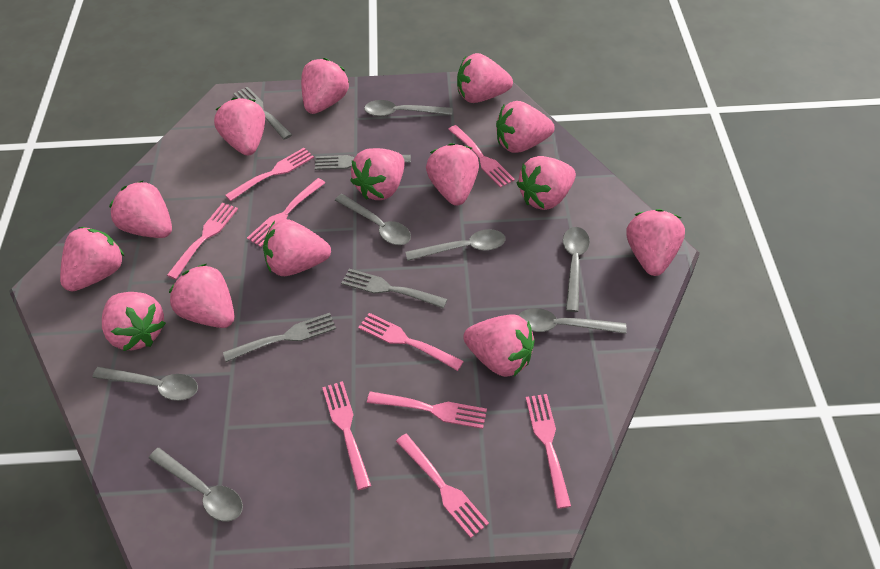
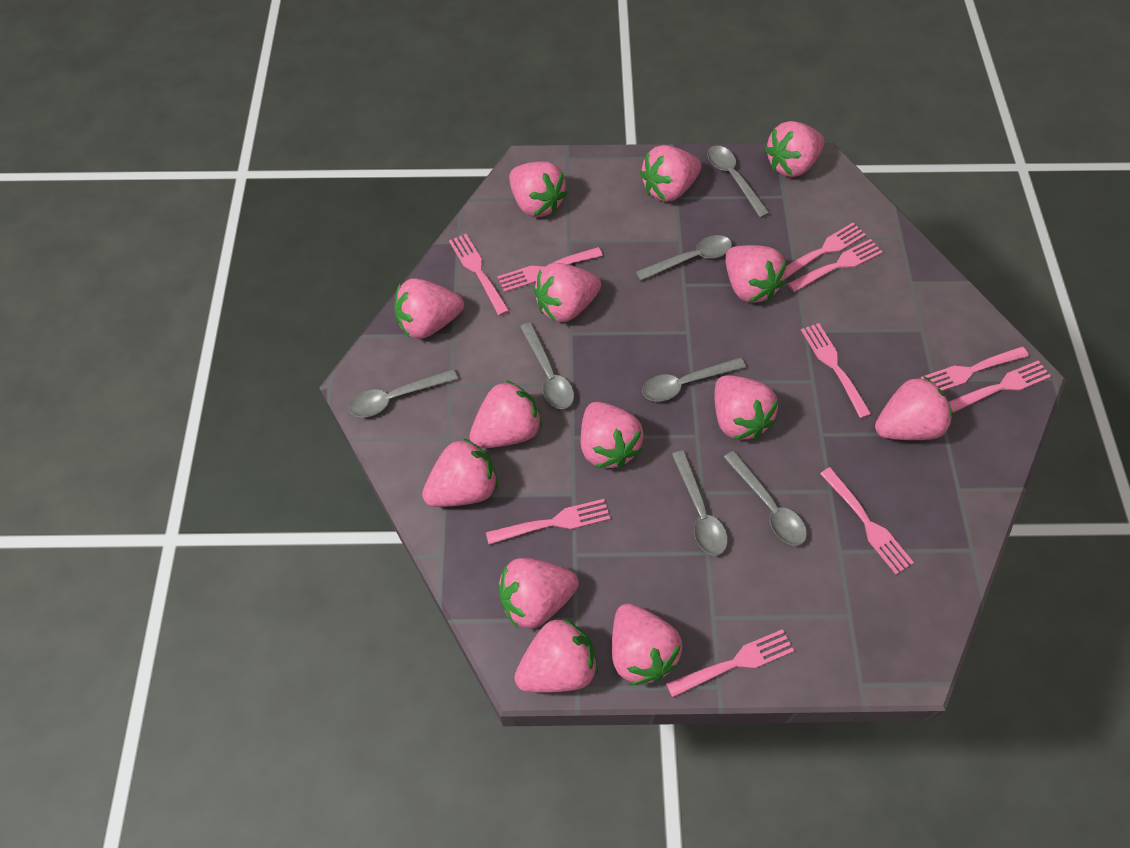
grey fork: 4 -> 0
pink fork: 9 -> 10

